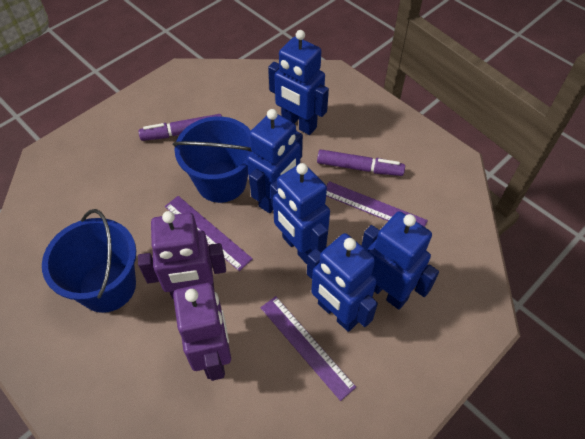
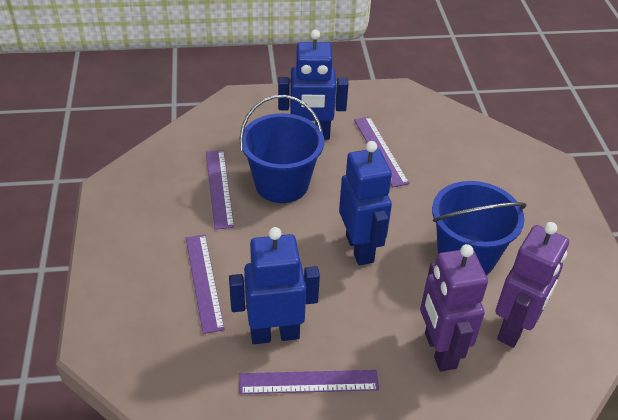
blue robot: 5 -> 3
purple marker: 2 -> 0
purple ruler: 3 -> 4

